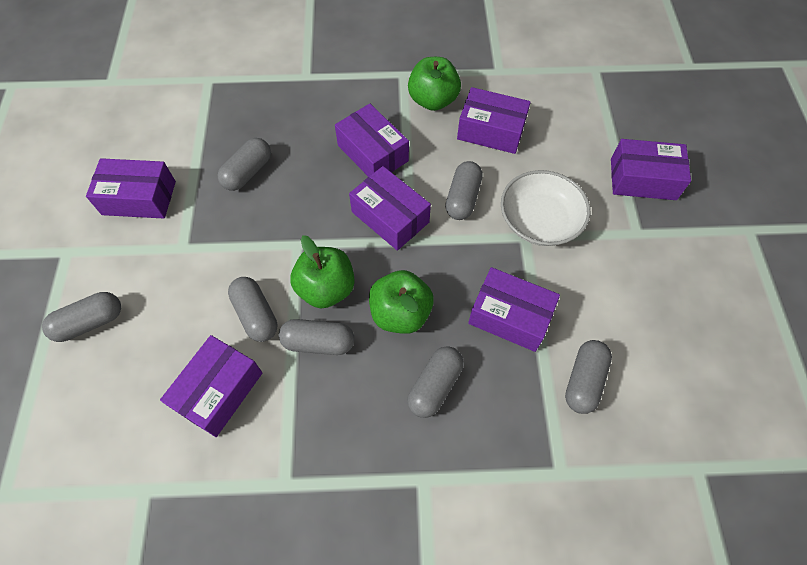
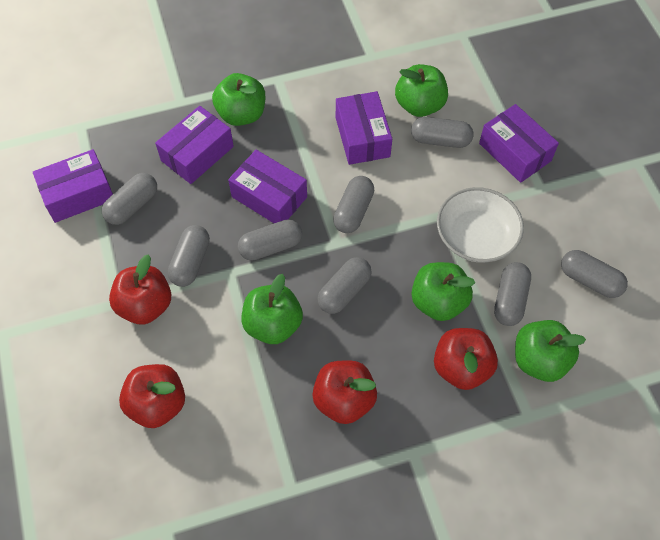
green apple: 3 -> 5
grey capsule: 7 -> 8
purple box: 7 -> 5
red apple: 0 -> 4

